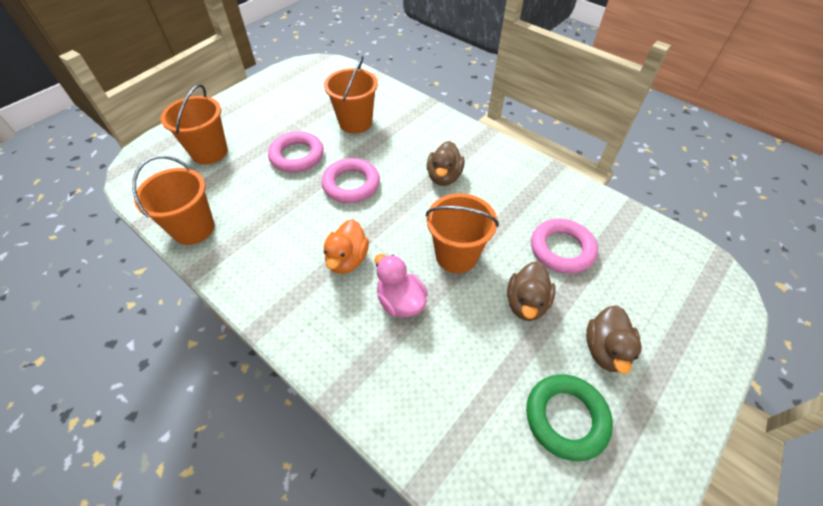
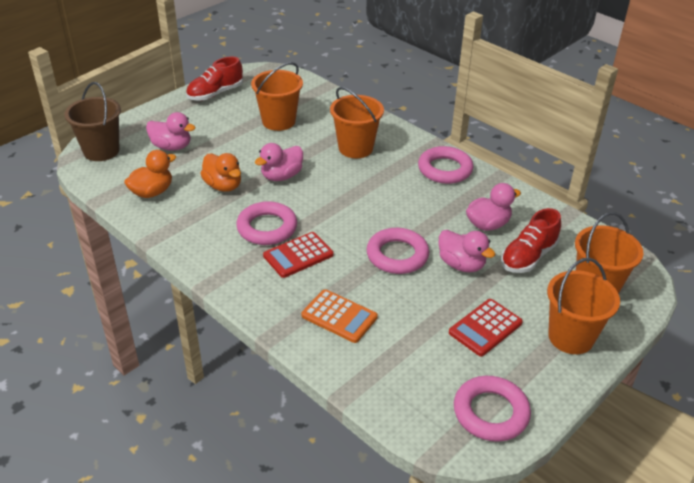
brown bucket: 0 -> 1
brown duck: 3 -> 0
green ring: 1 -> 0
orange calculator: 0 -> 1
orange duck: 1 -> 2
pink duck: 1 -> 4
pink ring: 3 -> 4
red calculator: 0 -> 2
red shoe: 0 -> 2

